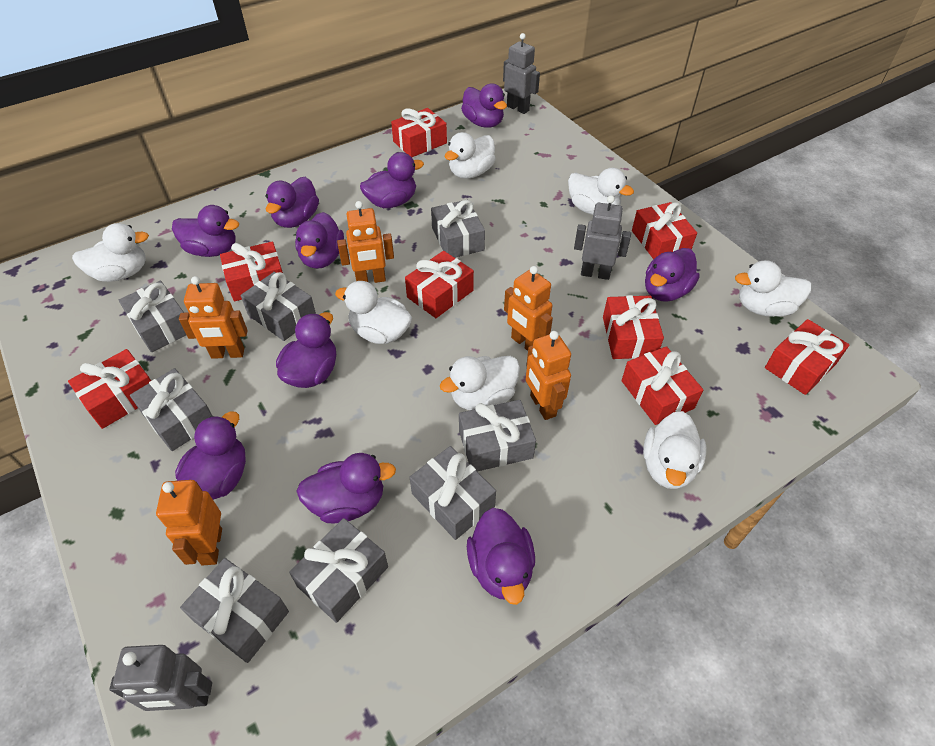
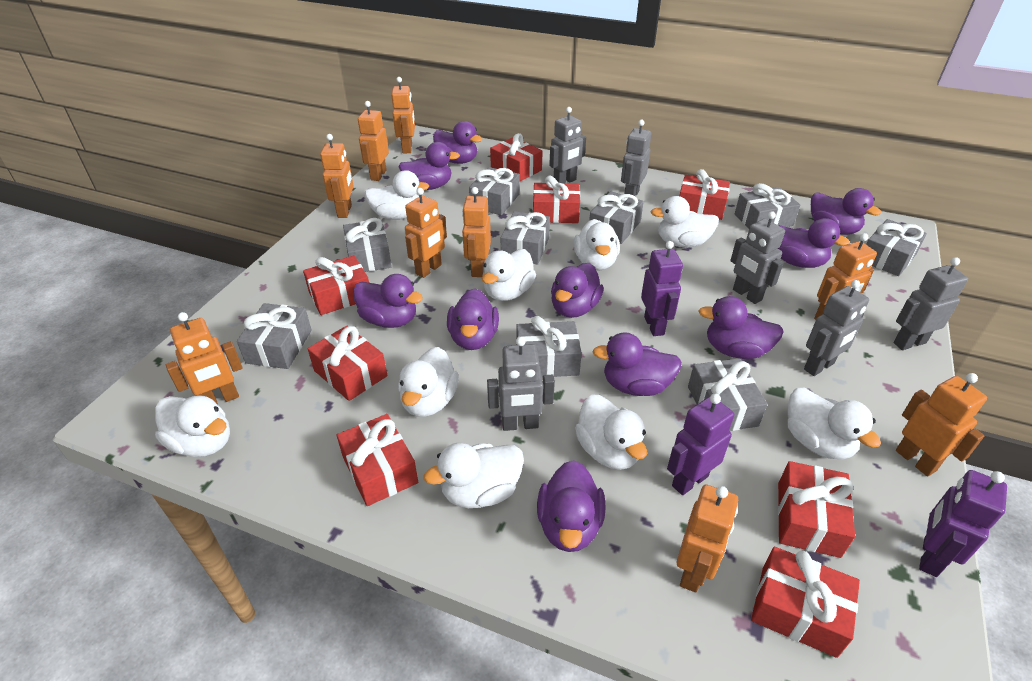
grey gift: 8 -> 9
grey robot: 3 -> 6
orange robot: 5 -> 9
purple robot: 0 -> 3
white duck: 7 -> 9

